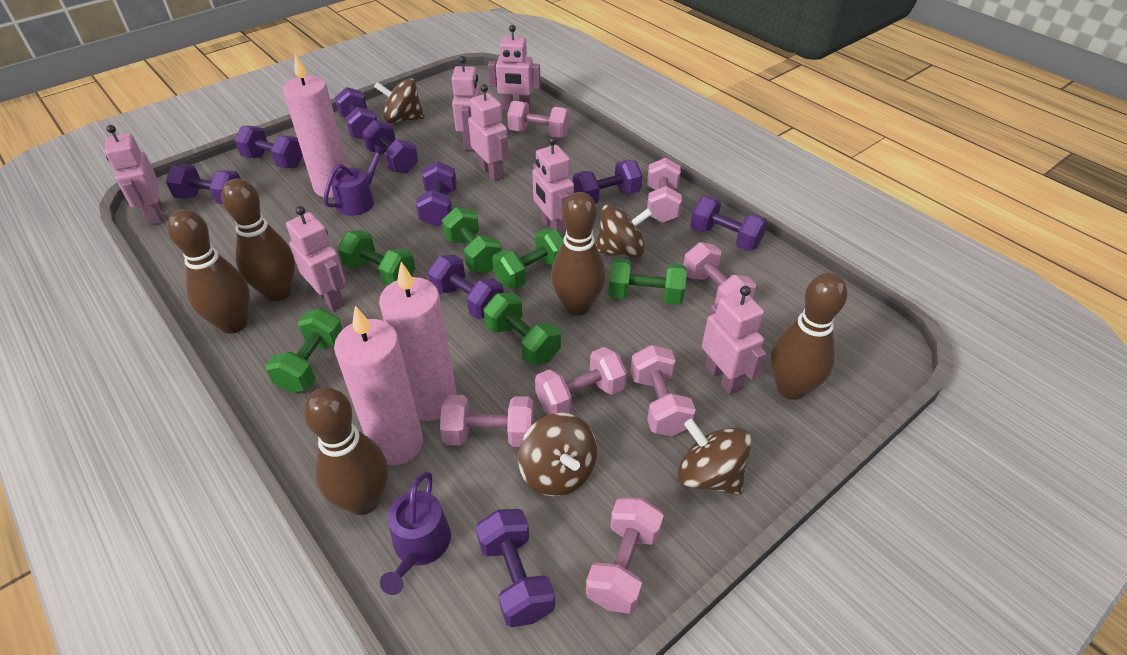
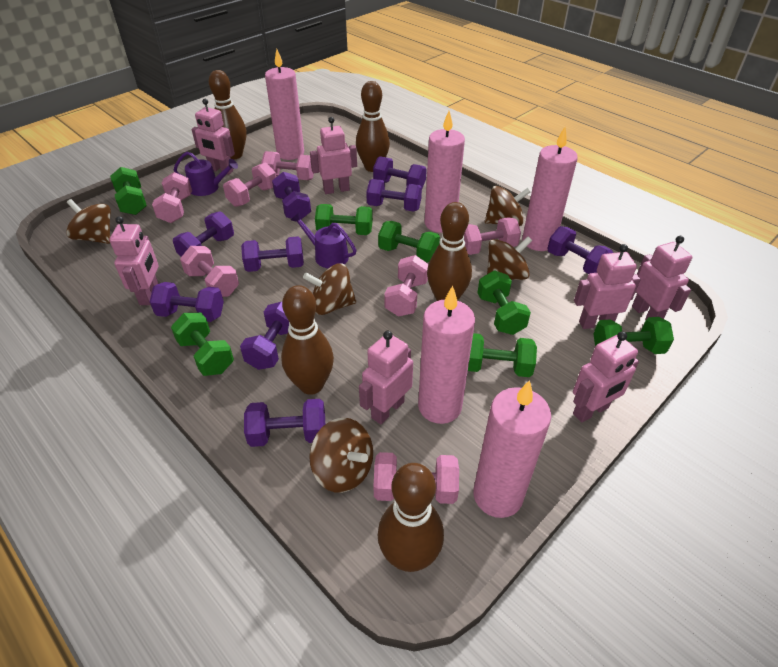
brown spinning top: 4 -> 5
green dumbbell: 6 -> 7
pink candle: 3 -> 5

